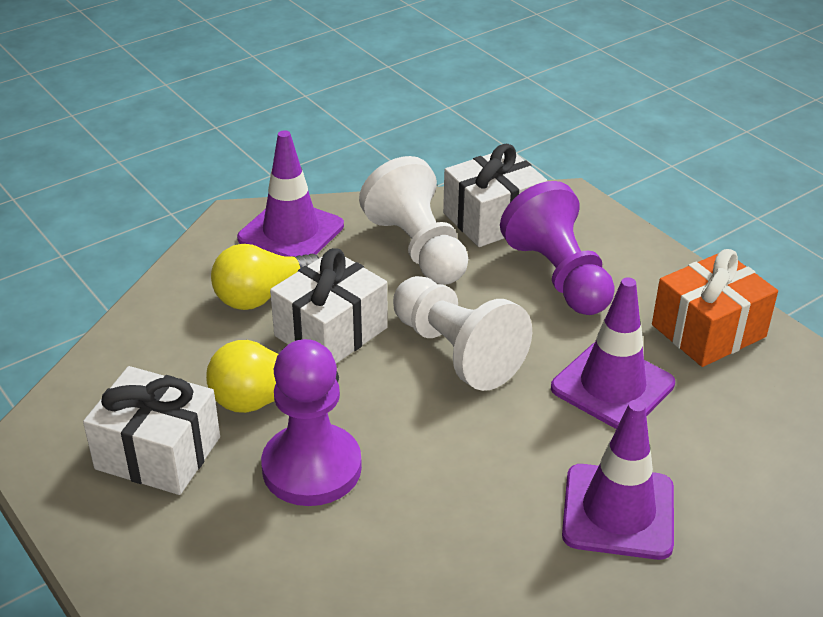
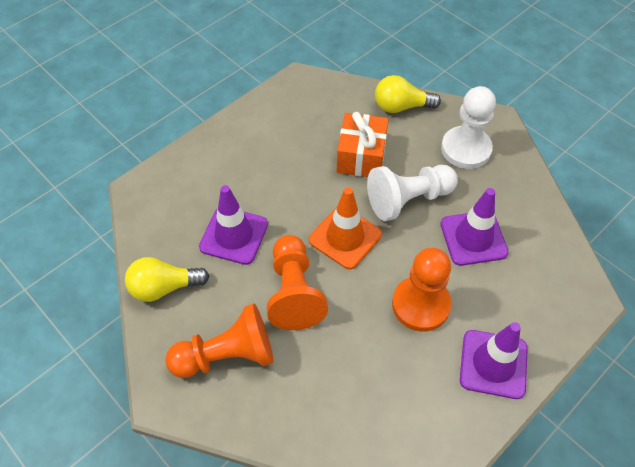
orange pawn: 0 -> 3
orange traffic cone: 0 -> 1
purple pawn: 2 -> 0
white gift: 3 -> 0

